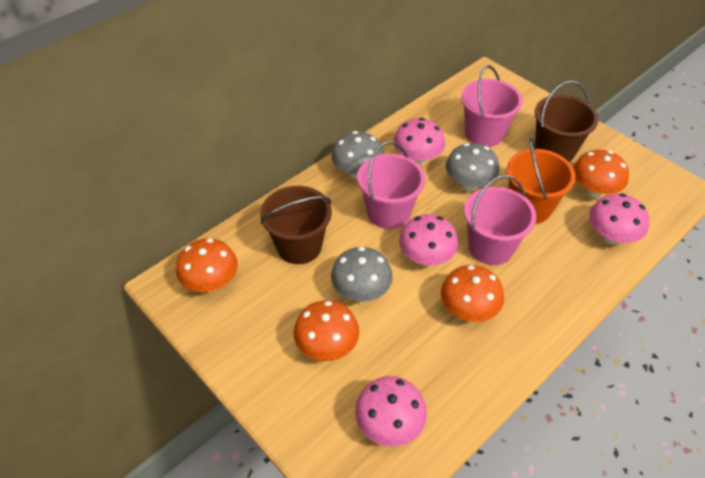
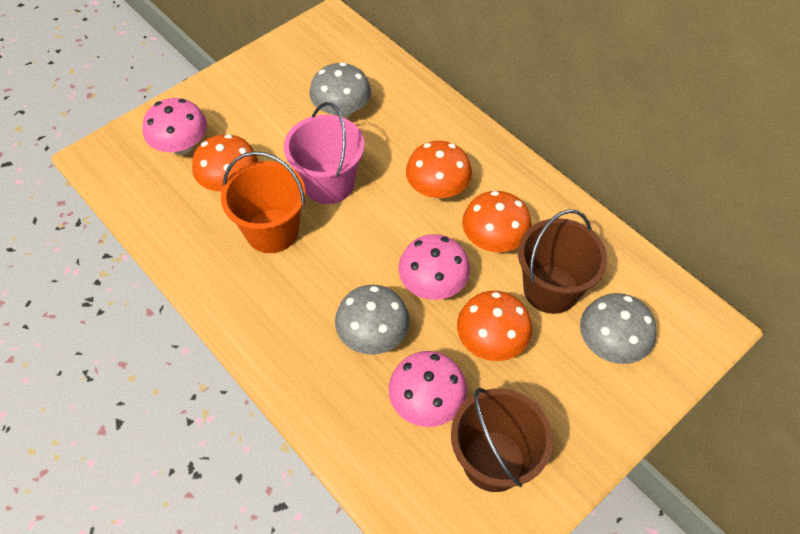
pink bucket: 3 -> 1
pink mushroom: 4 -> 3

